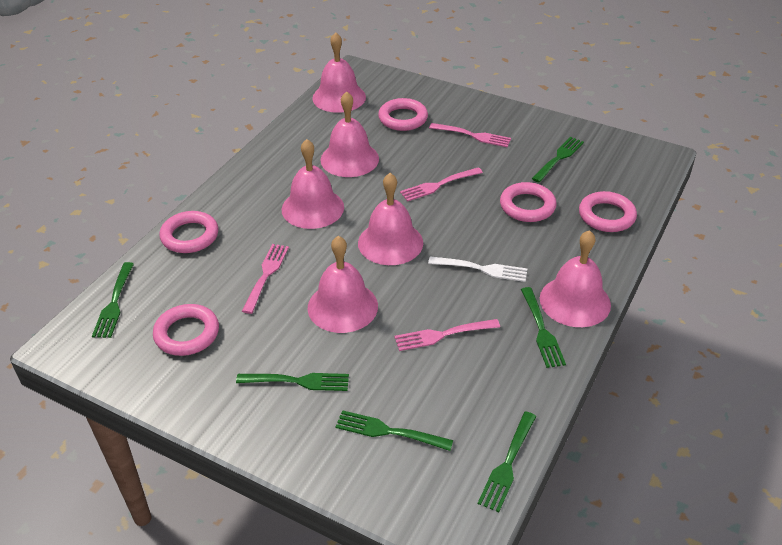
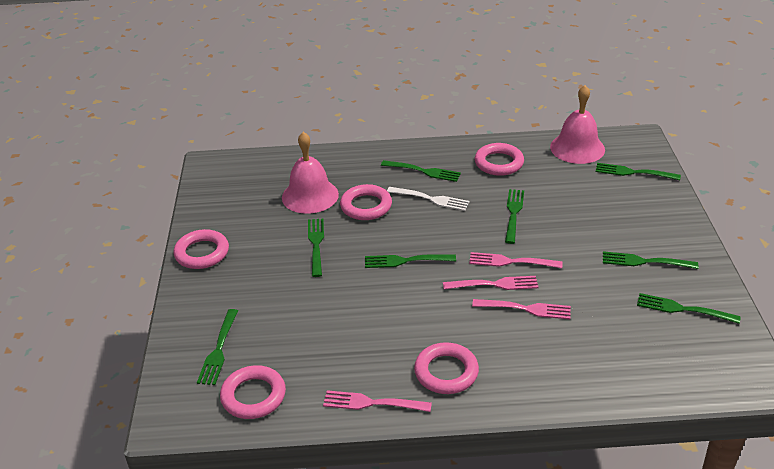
green fork: 6 -> 8
pink bell: 6 -> 2

